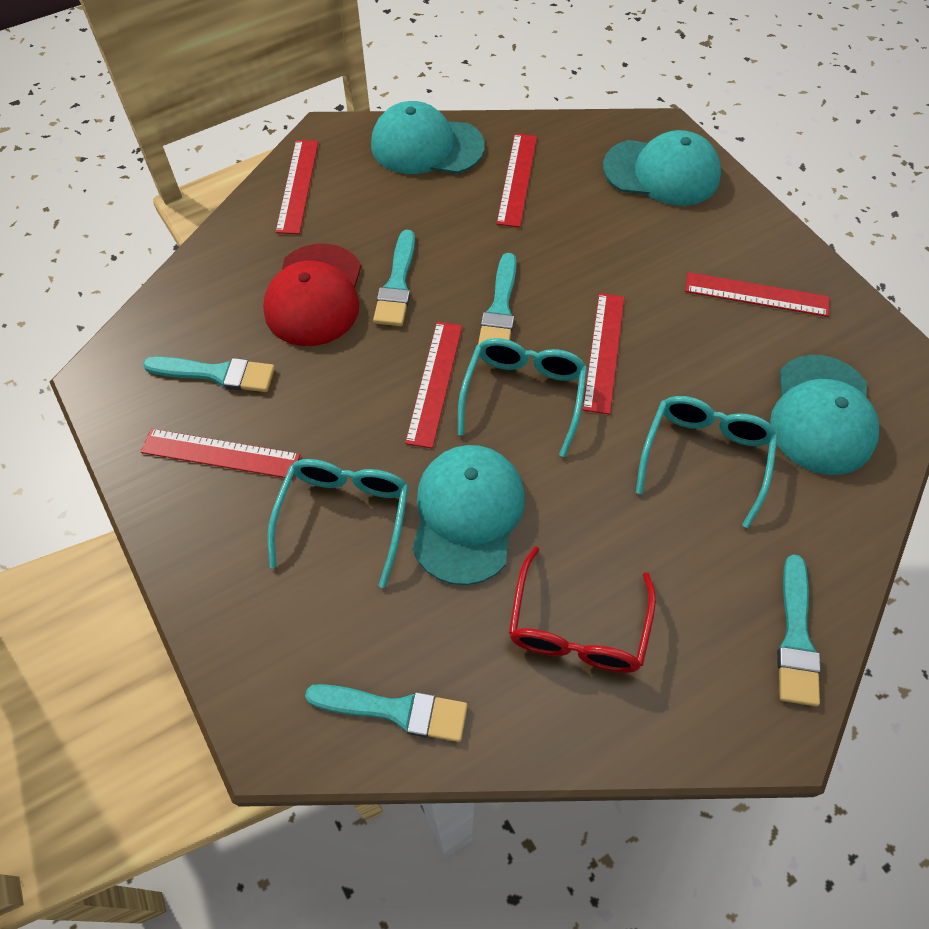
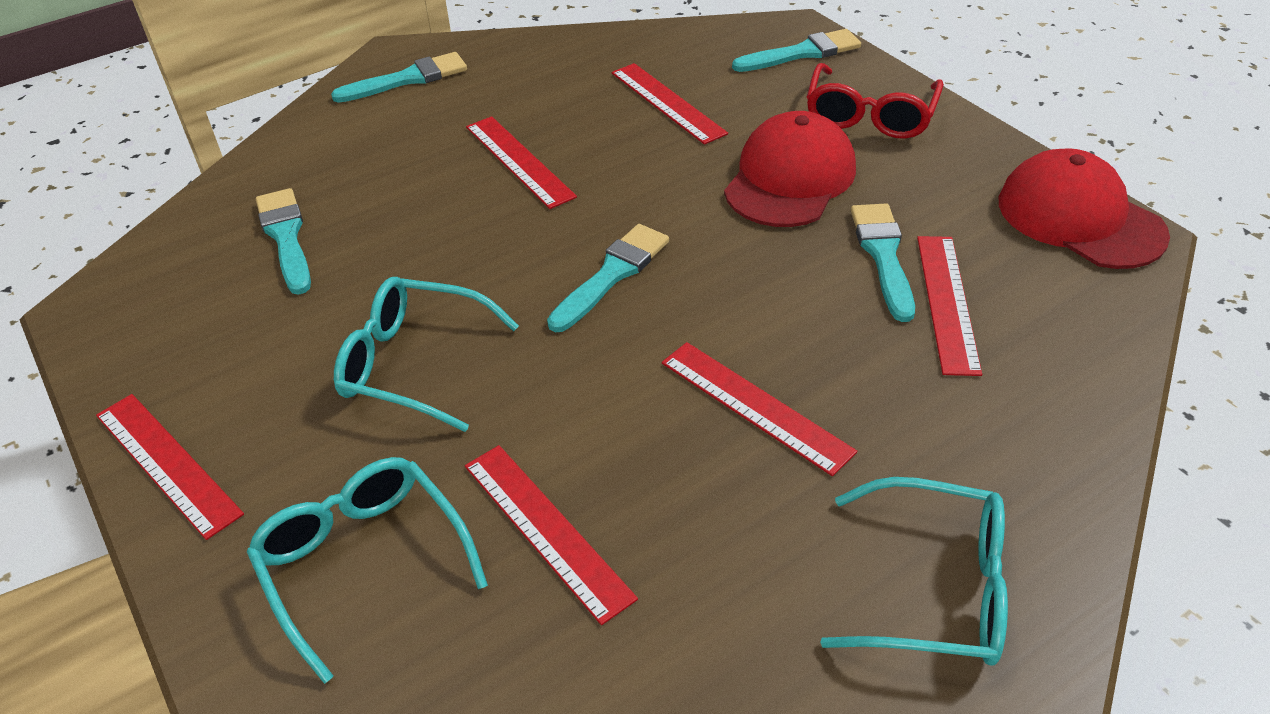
red cap: 1 -> 2
turquoise cap: 4 -> 0

